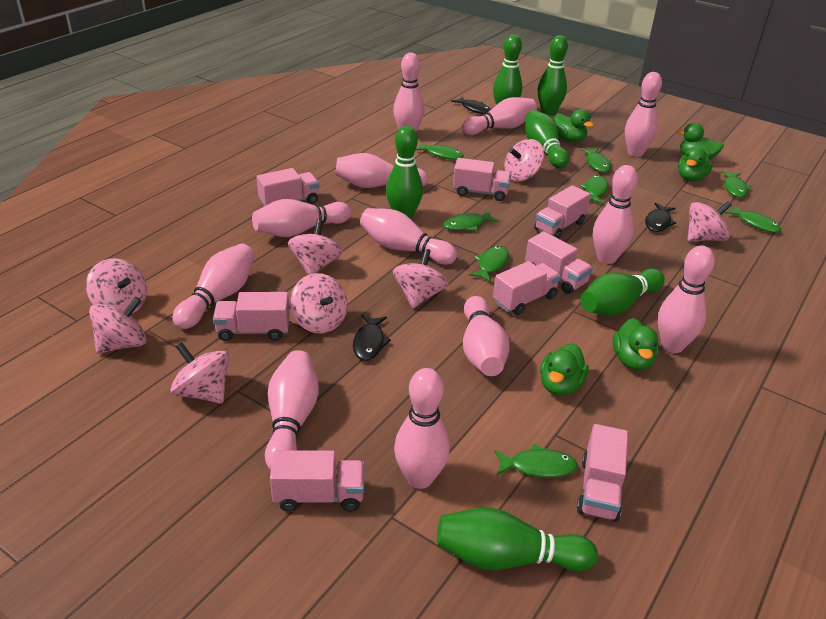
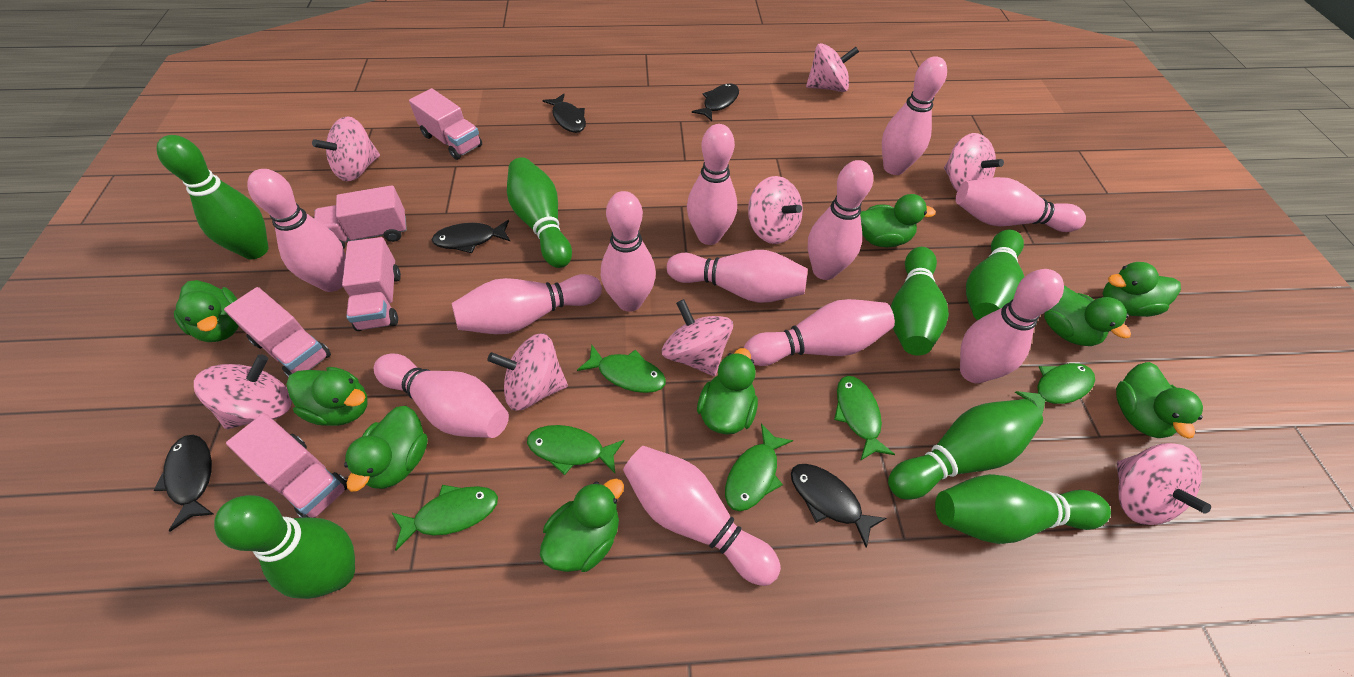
black fish: 3 -> 5
green bowling pin: 6 -> 7
green duck: 5 -> 9
green fish: 8 -> 6
pink truck: 8 -> 5

